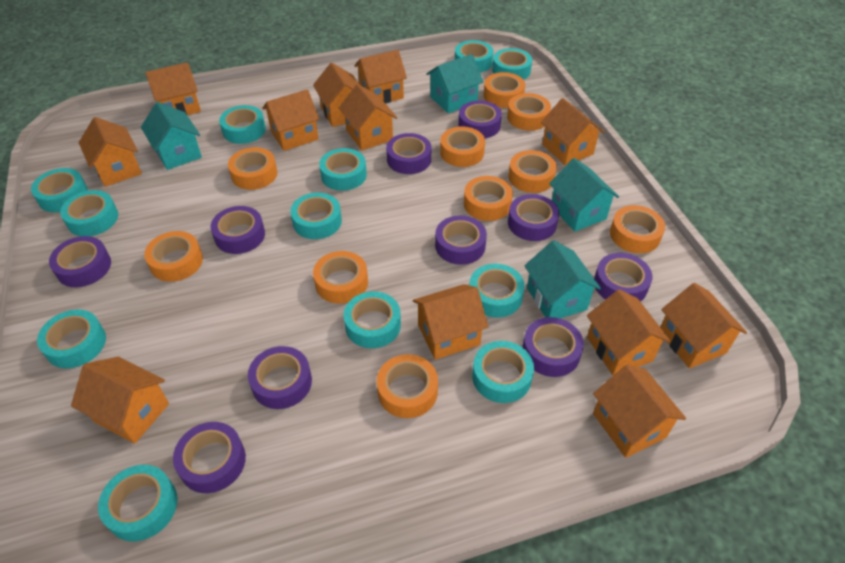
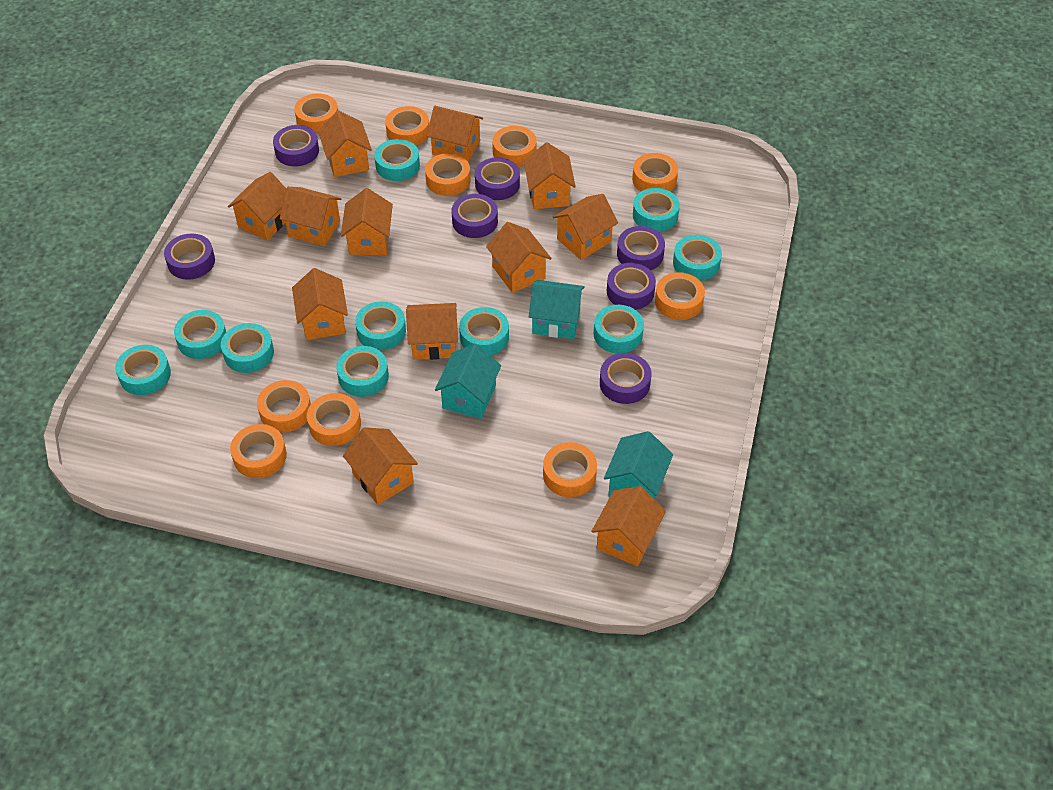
purple tape: 10 -> 7
turquoise house: 4 -> 3
turquoise tape: 12 -> 10

